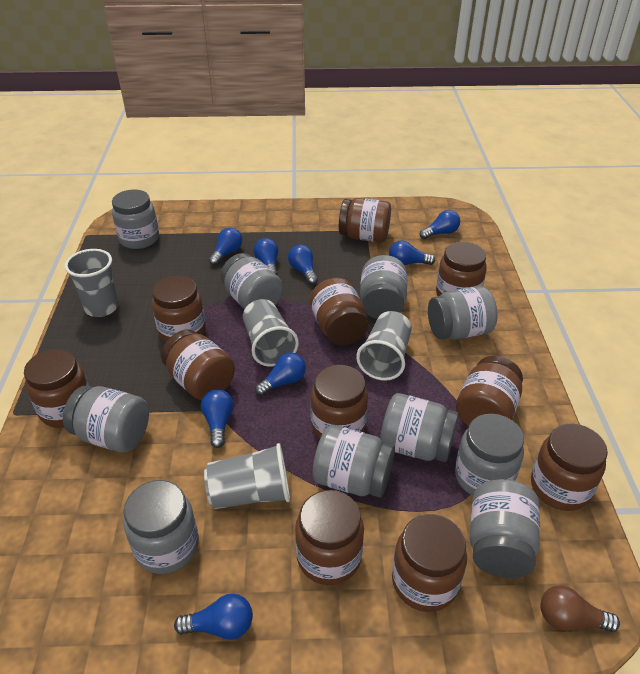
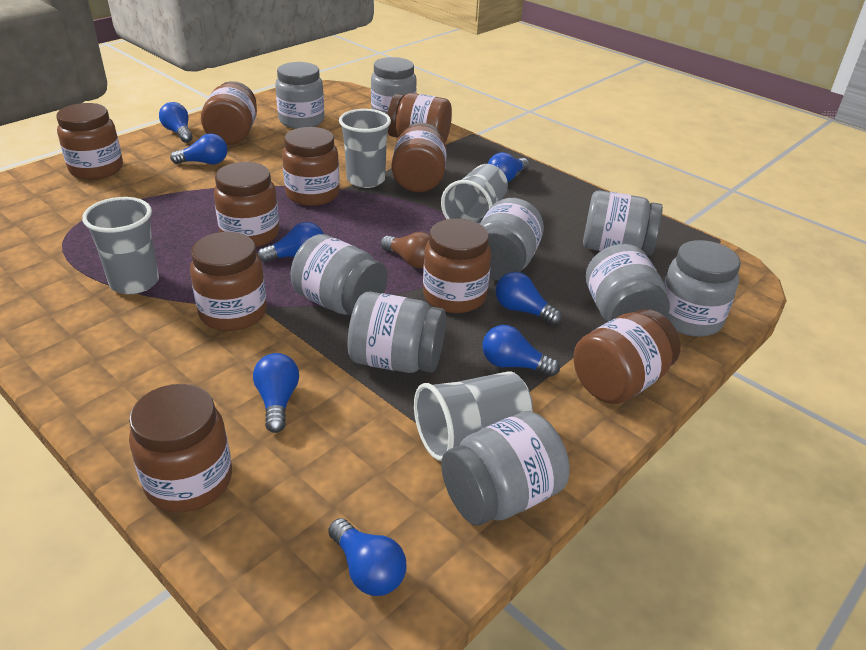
brown jar: 11 -> 10
grey jar: 10 -> 9

